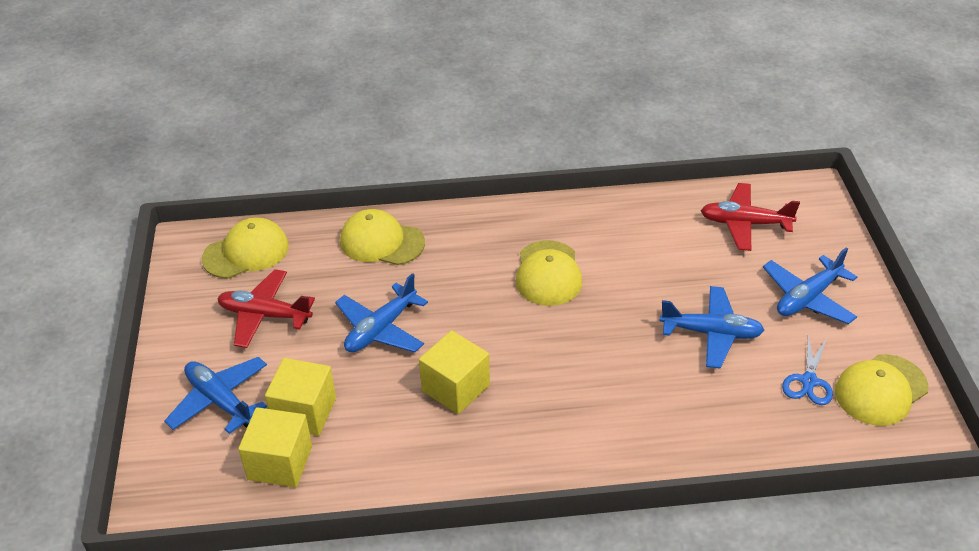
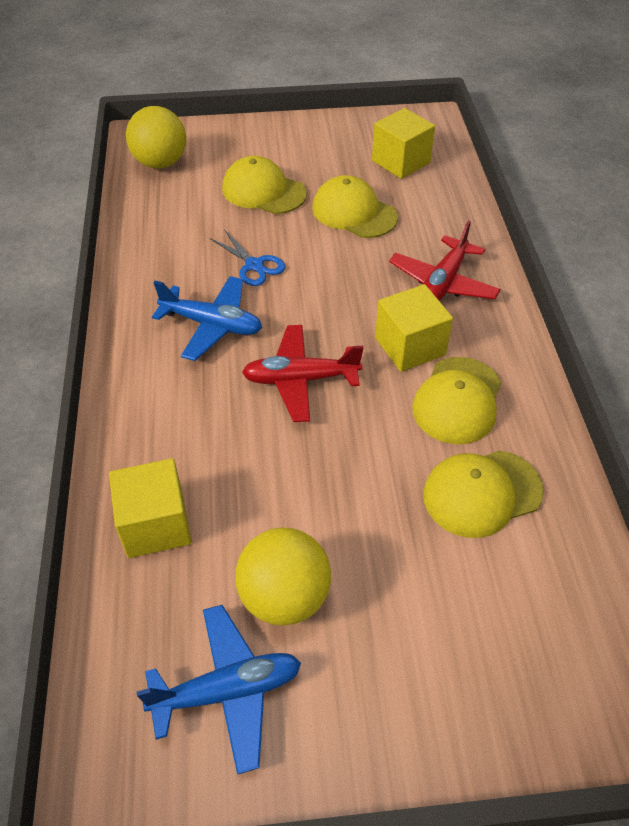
blue plane: 4 -> 2
yellow ball: 0 -> 2

